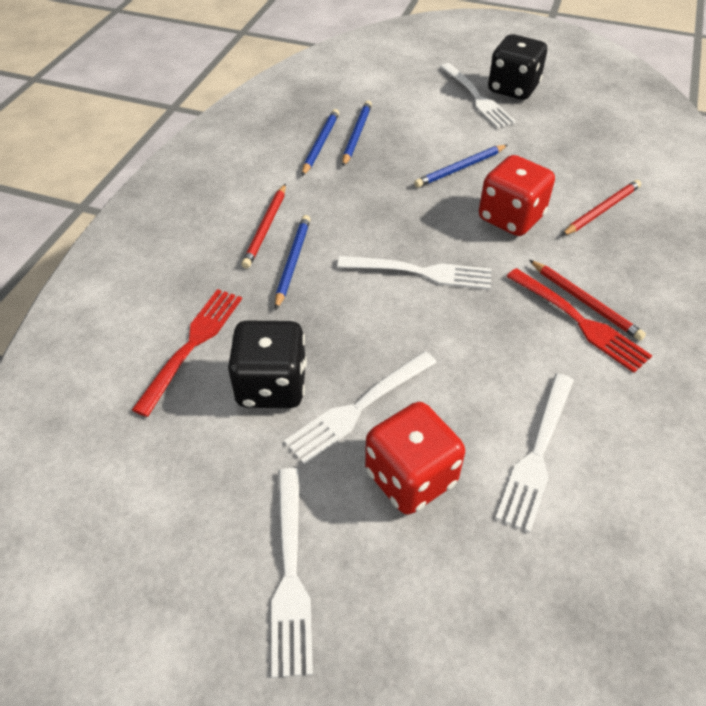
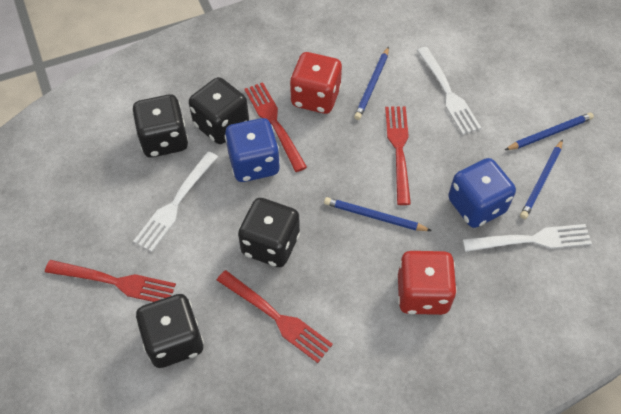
black dice: 2 -> 4
blue dice: 0 -> 2
red fork: 2 -> 4
red pencil: 3 -> 0
white fork: 5 -> 3

